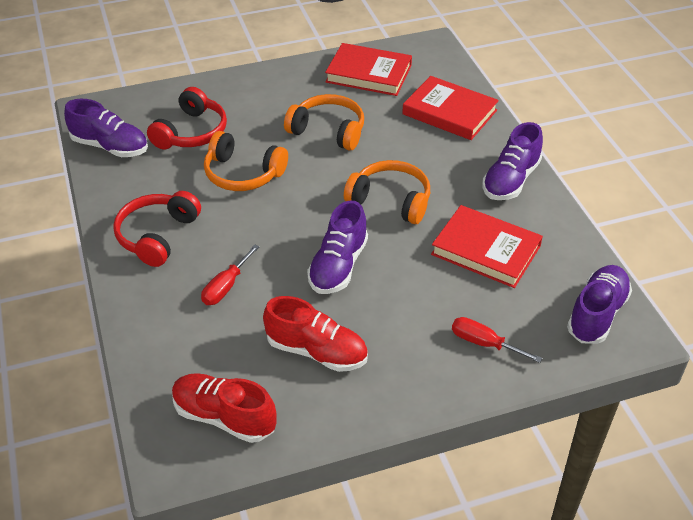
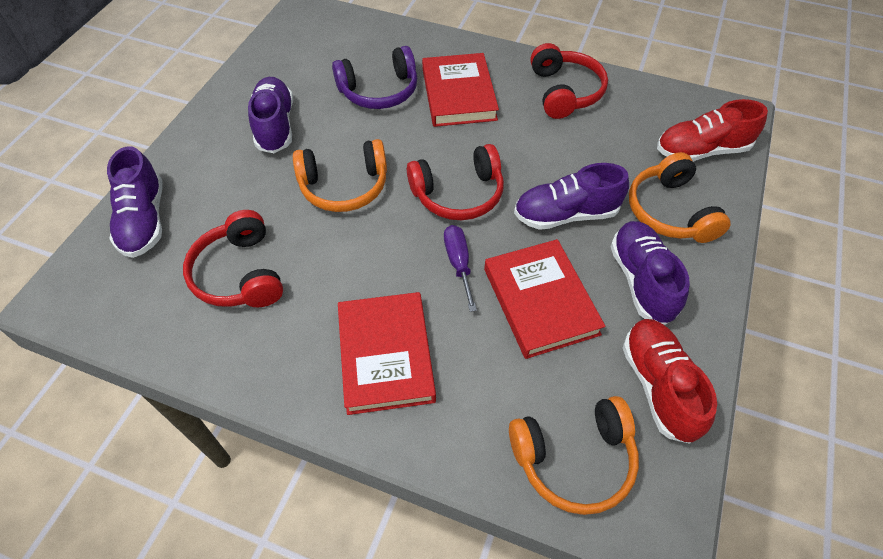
purple headphones: 0 -> 1
purple screwdriver: 0 -> 1
red headphones: 2 -> 3
red screwdriver: 2 -> 0

